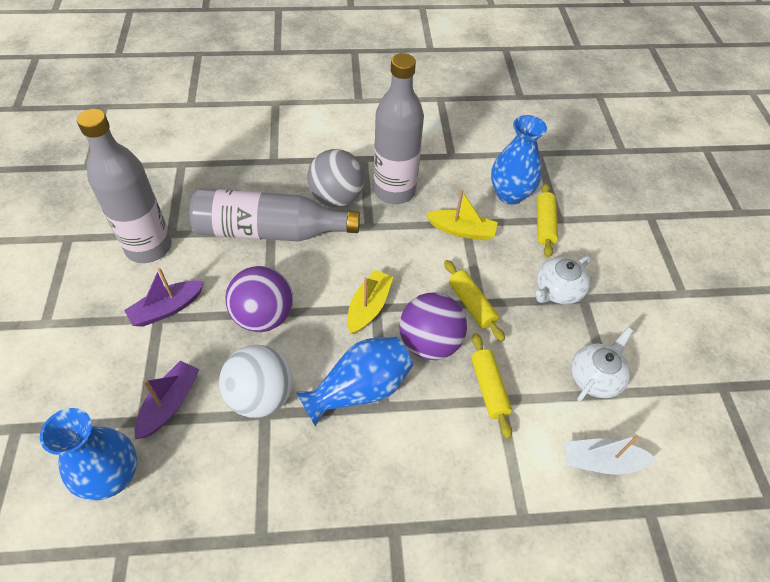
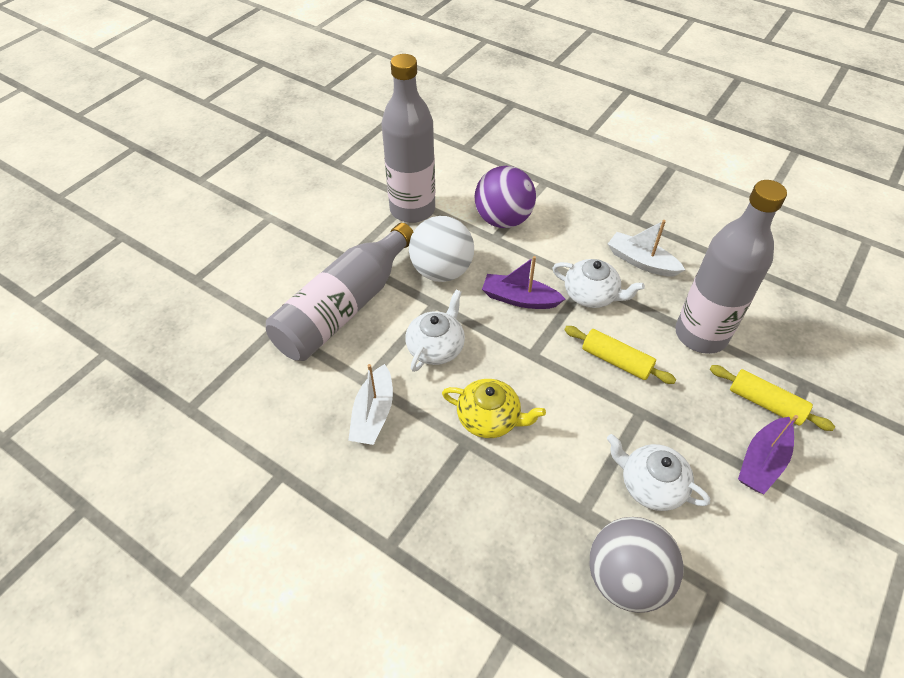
blue vase: 3 -> 0
purple ball: 2 -> 1
white boat: 1 -> 2
white teapot: 2 -> 3
yellow boat: 2 -> 0
yellow rolling pin: 3 -> 2
yellow teapot: 0 -> 1

